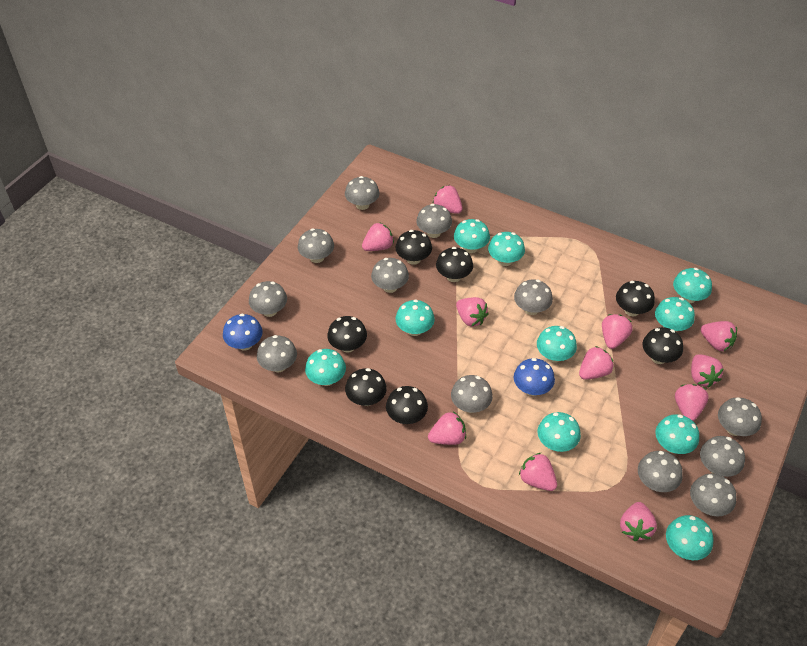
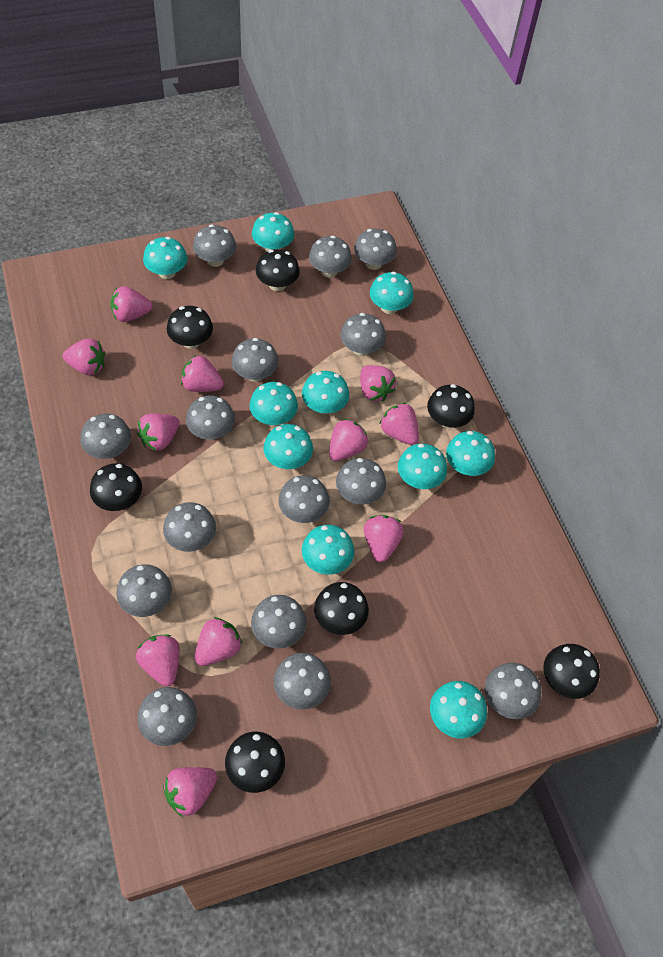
blue mushroom: 2 -> 0
grey mushroom: 12 -> 15

